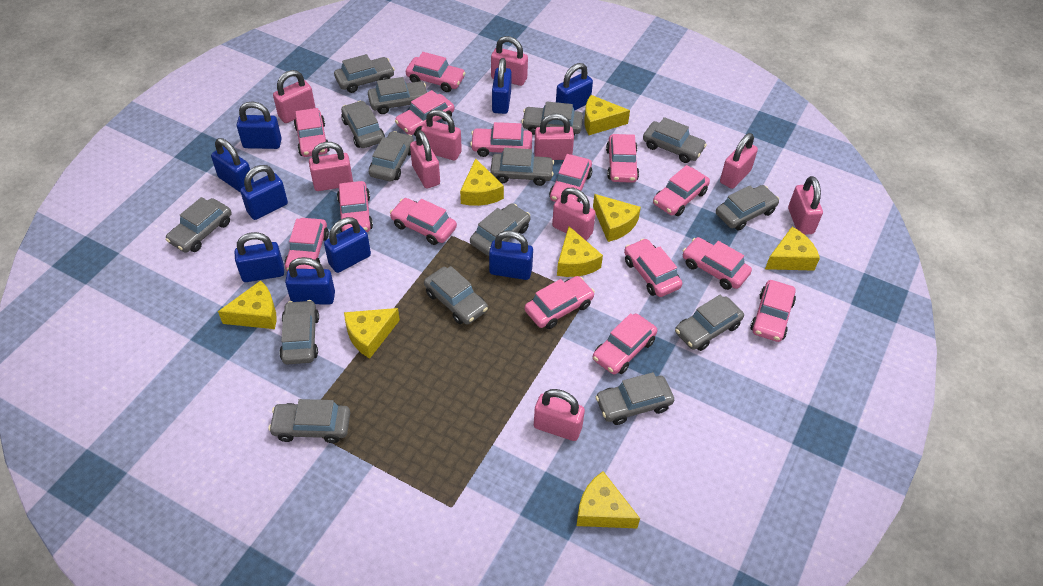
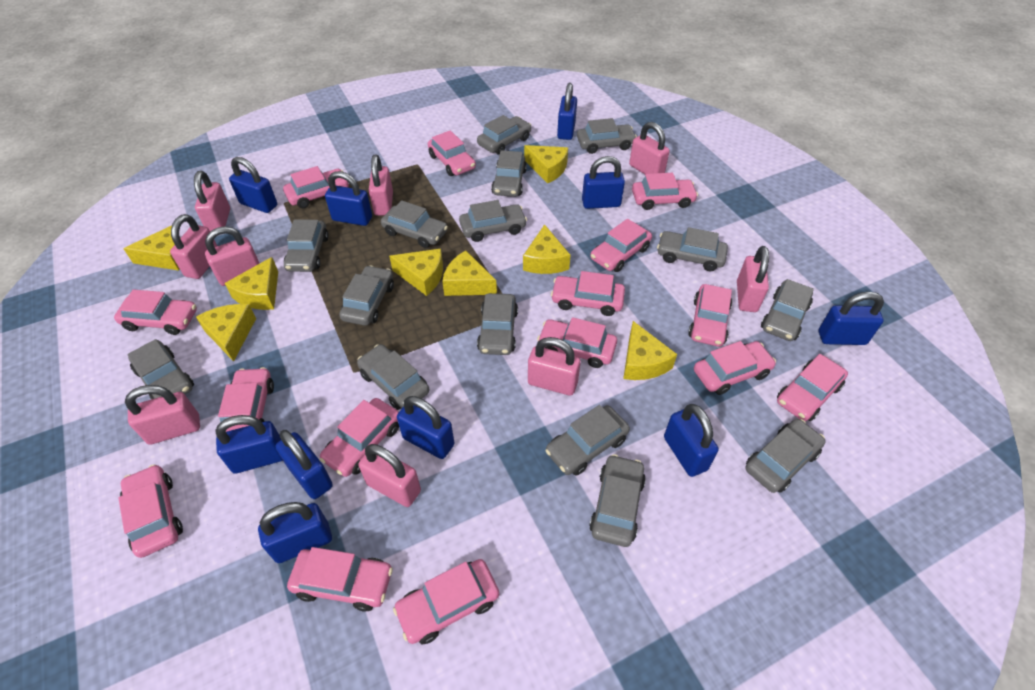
blue padlock: 9 -> 10
pink padlock: 10 -> 9

